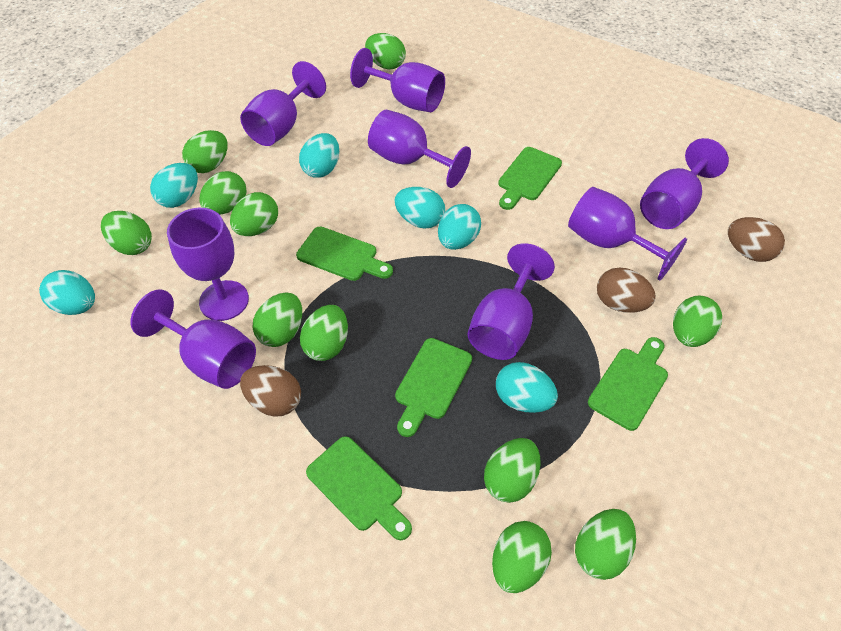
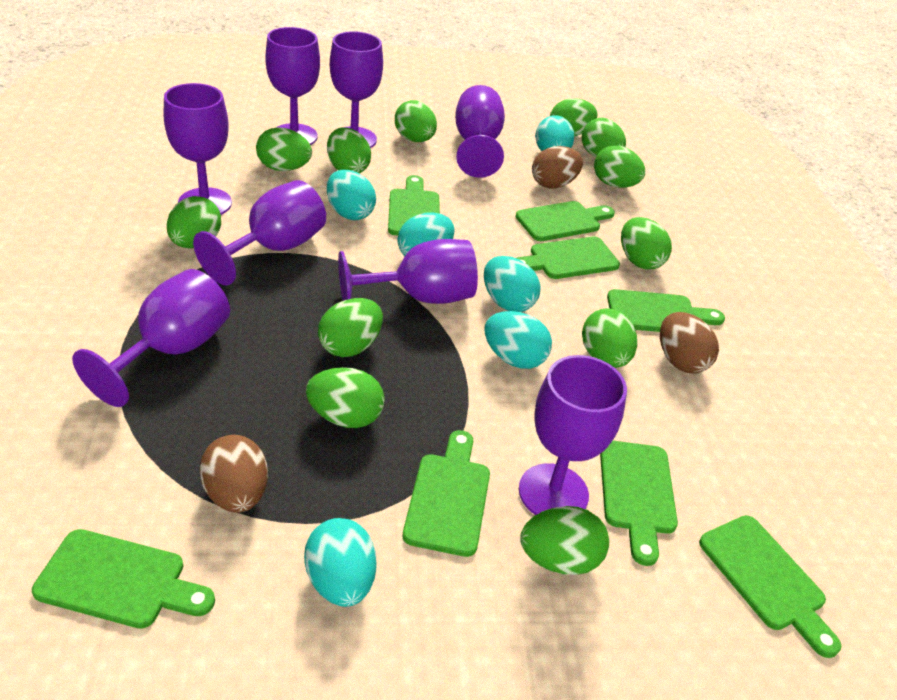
green cutting board: 5 -> 8
green egg: 11 -> 12

